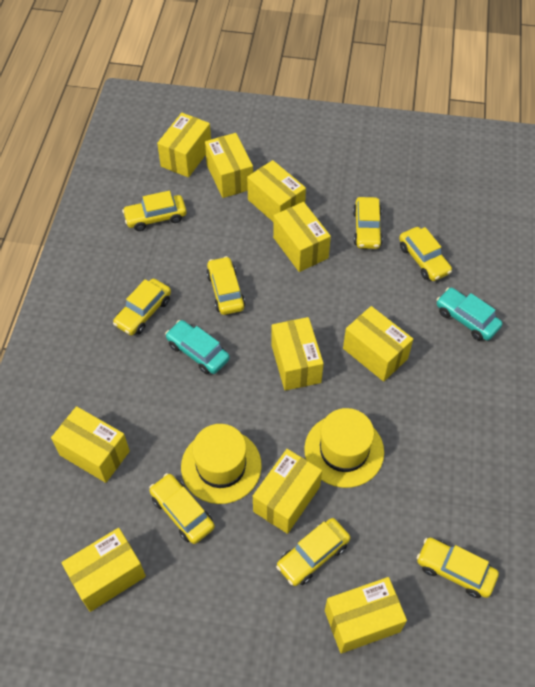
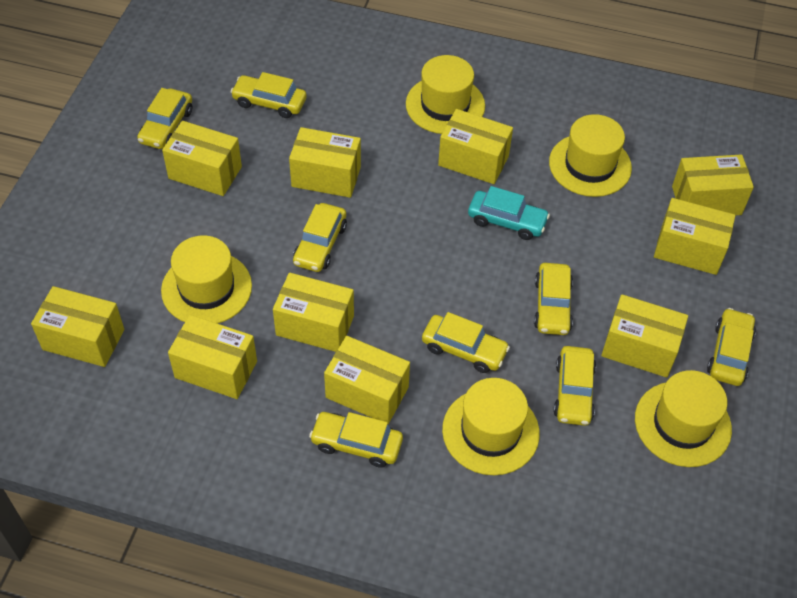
turquoise car: 2 -> 1
yellow hat: 2 -> 5

